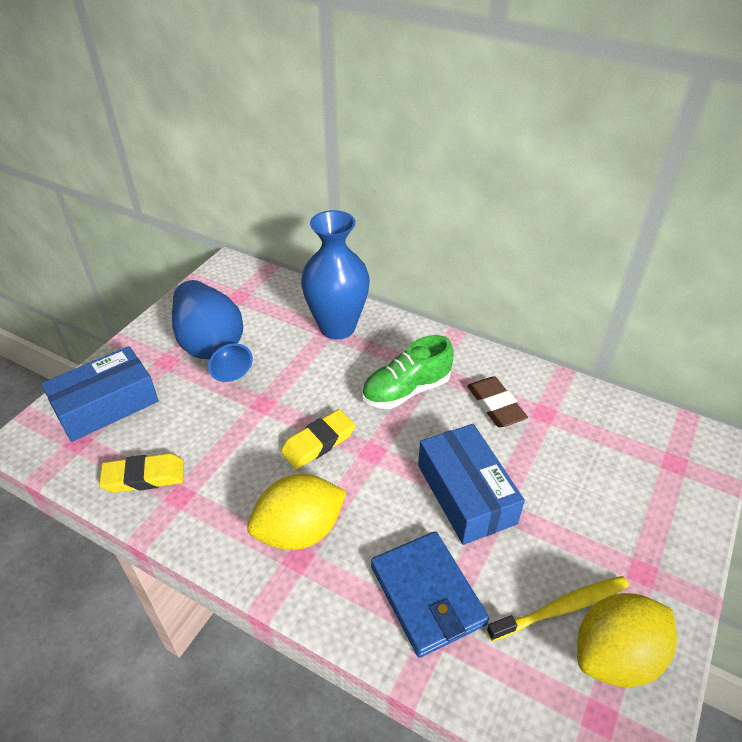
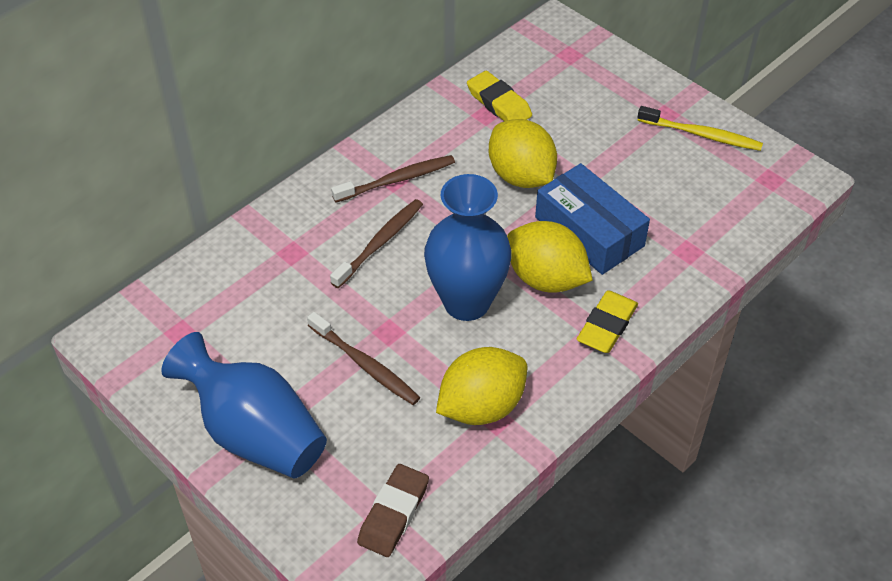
blue box: 2 -> 1
blue wallet: 1 -> 0
brown toothbrush: 0 -> 3
green shoe: 1 -> 0
yellow lemon: 2 -> 3

